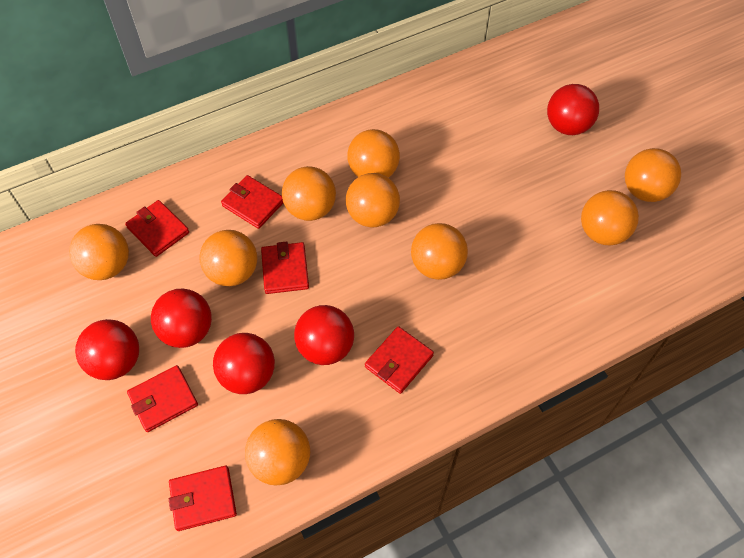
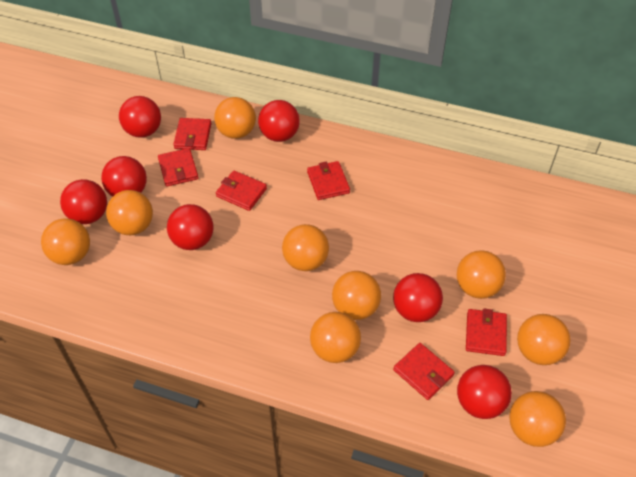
red ball: 5 -> 7

